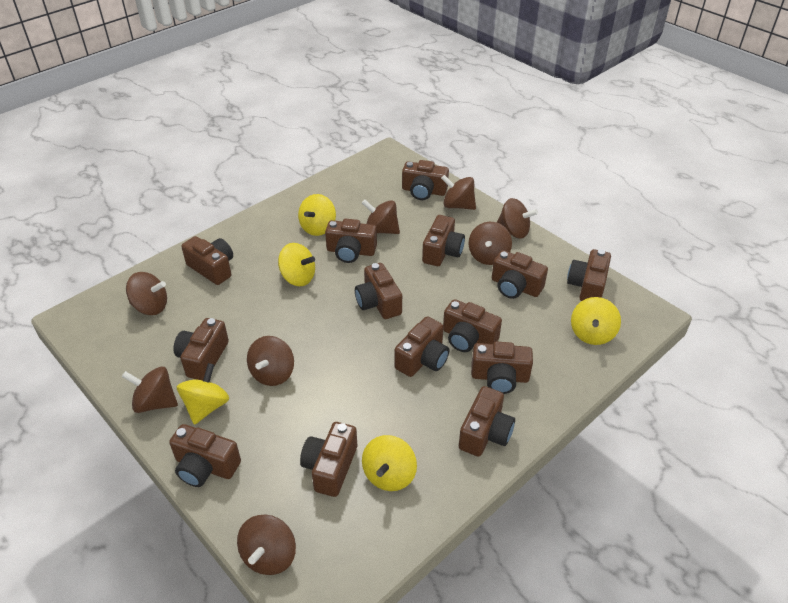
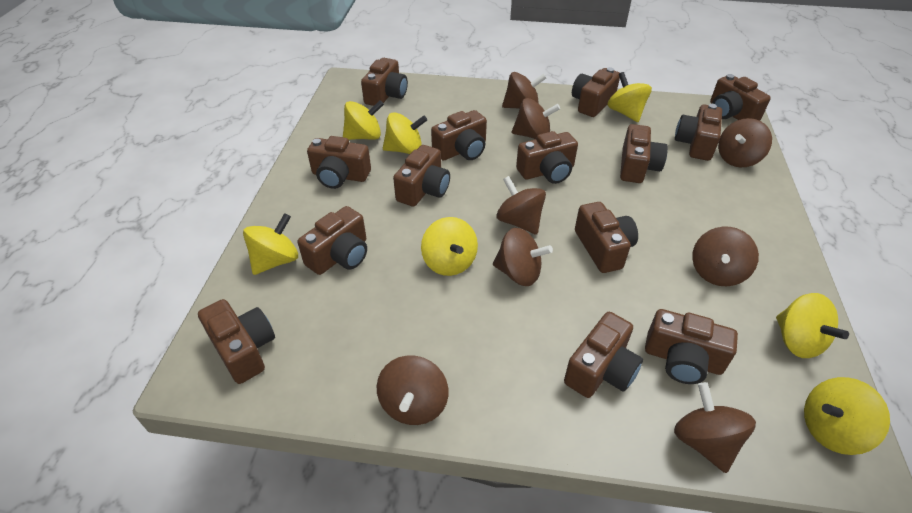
yellow spinning top: 5 -> 7

